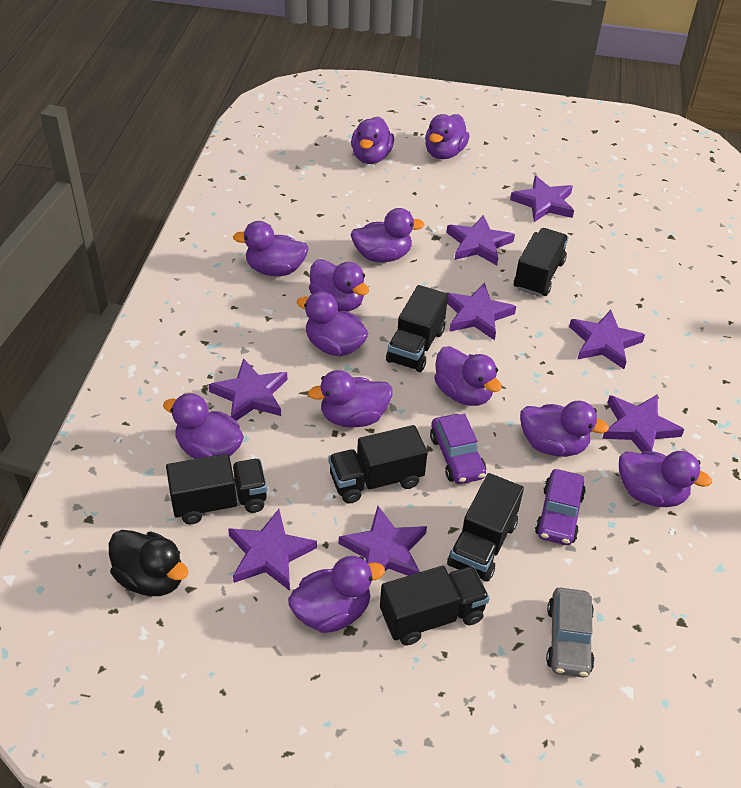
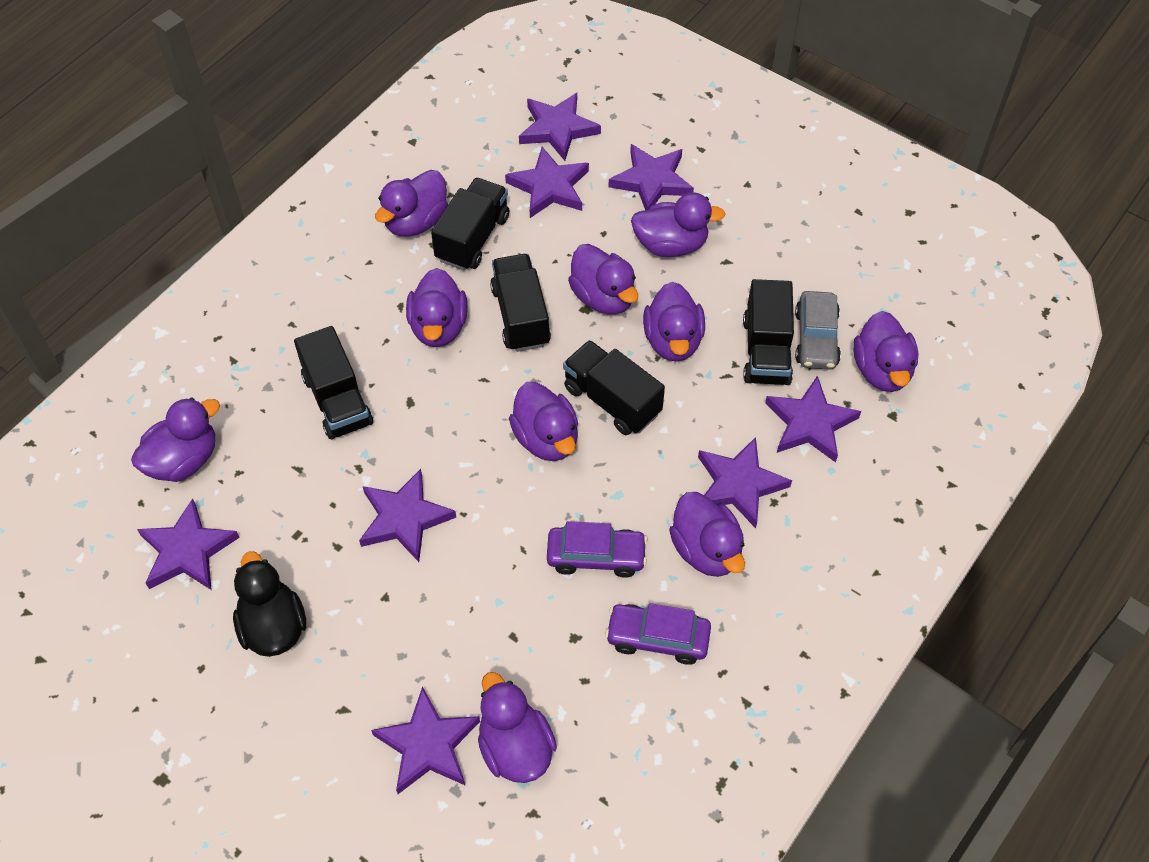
black truck: 6 -> 5
purple duck: 12 -> 10

